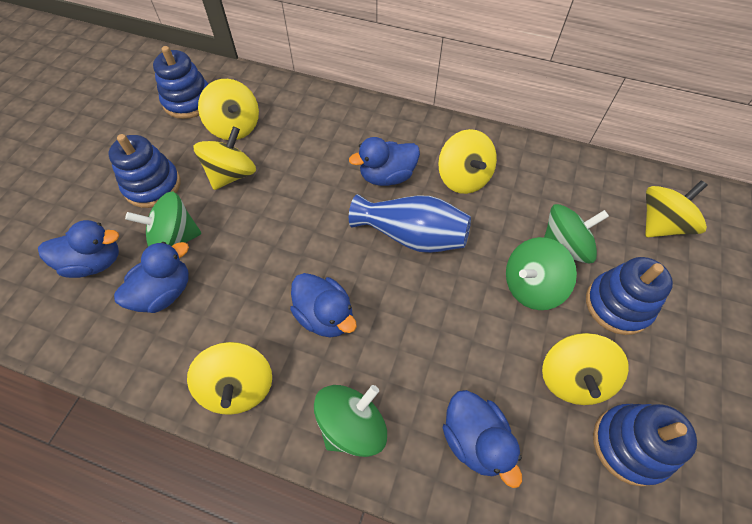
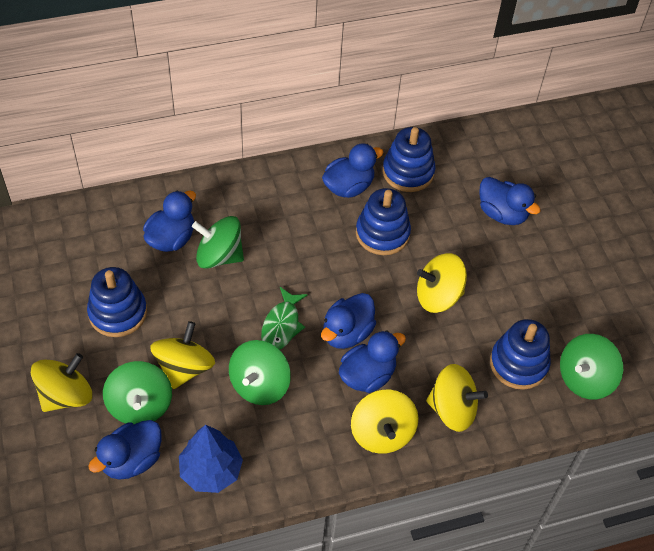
blue duck: 5 -> 6
blue tree: 0 -> 1
blue vase: 1 -> 0
green fish: 0 -> 1
yellow spinning top: 6 -> 5

